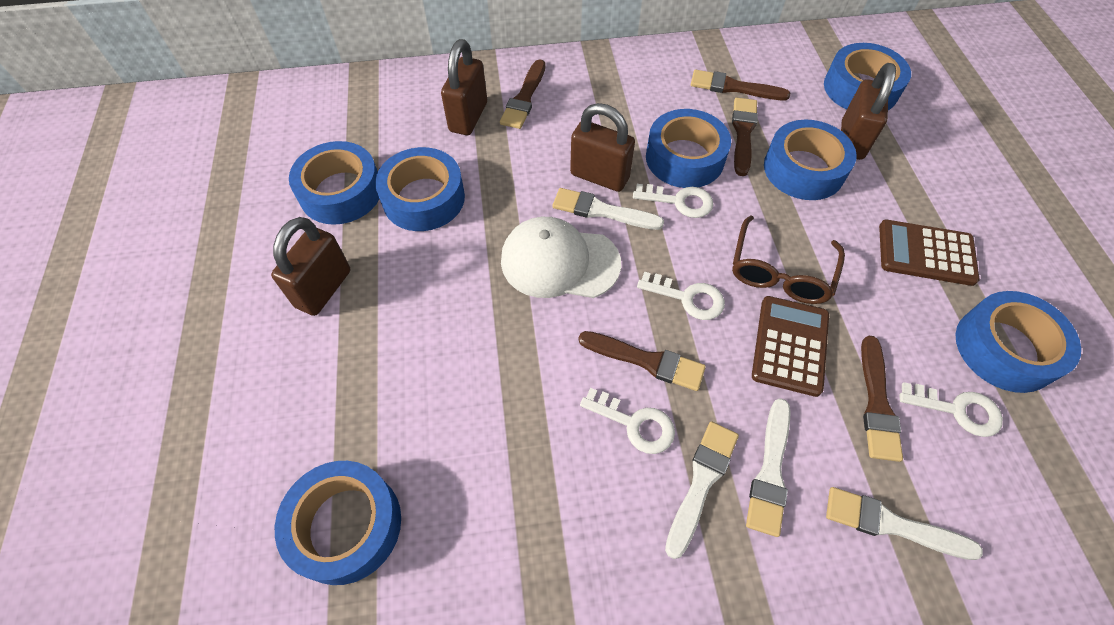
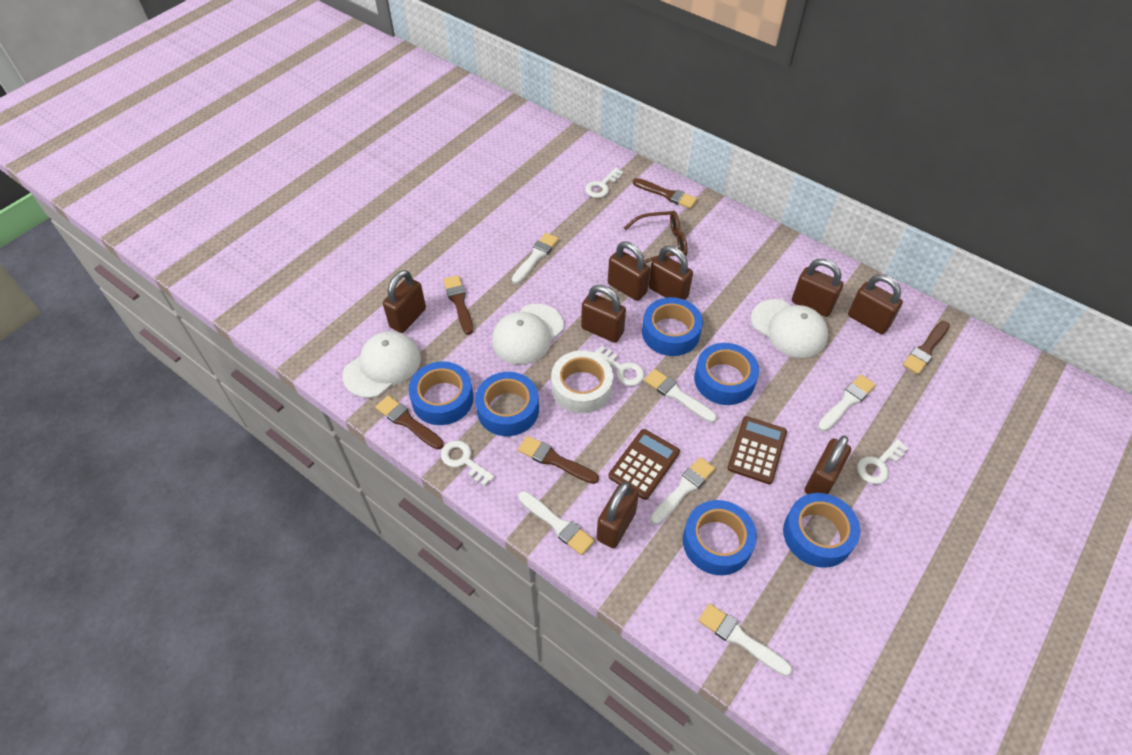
blue tape: 7 -> 6
brown padlock: 4 -> 8
white brush: 4 -> 6
white cap: 1 -> 3
white tape: 0 -> 1

